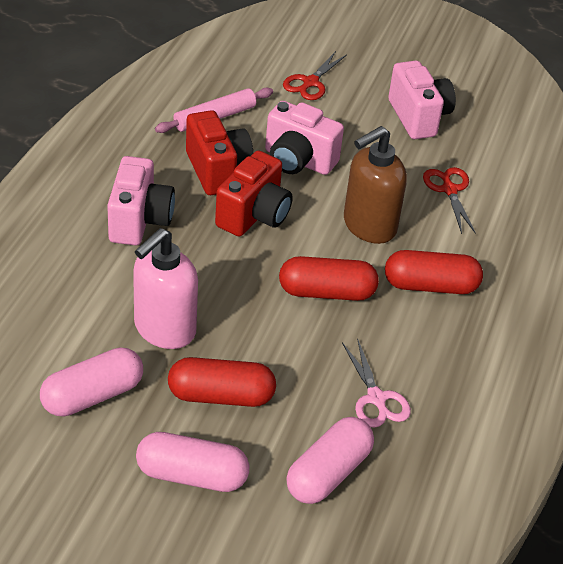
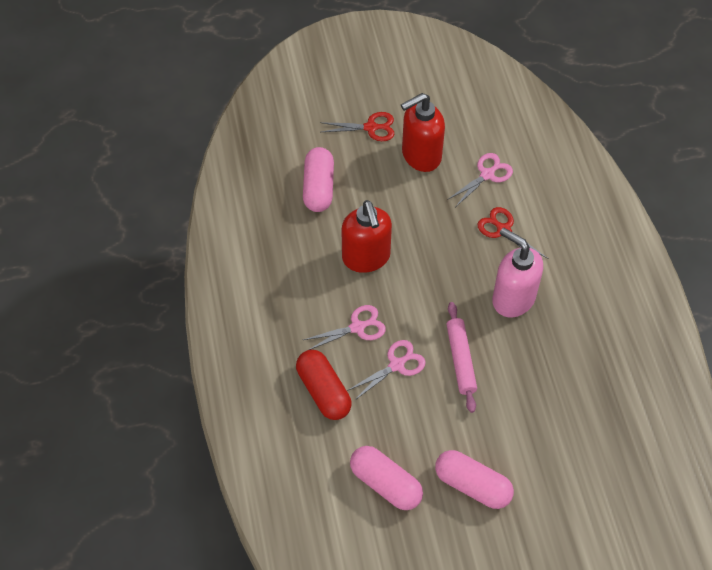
brown soap dispenser: 1 -> 0
pink camera: 3 -> 0
pink scissors: 1 -> 3
red camera: 2 -> 0
red capsule: 3 -> 1
red soap dispenser: 0 -> 2

